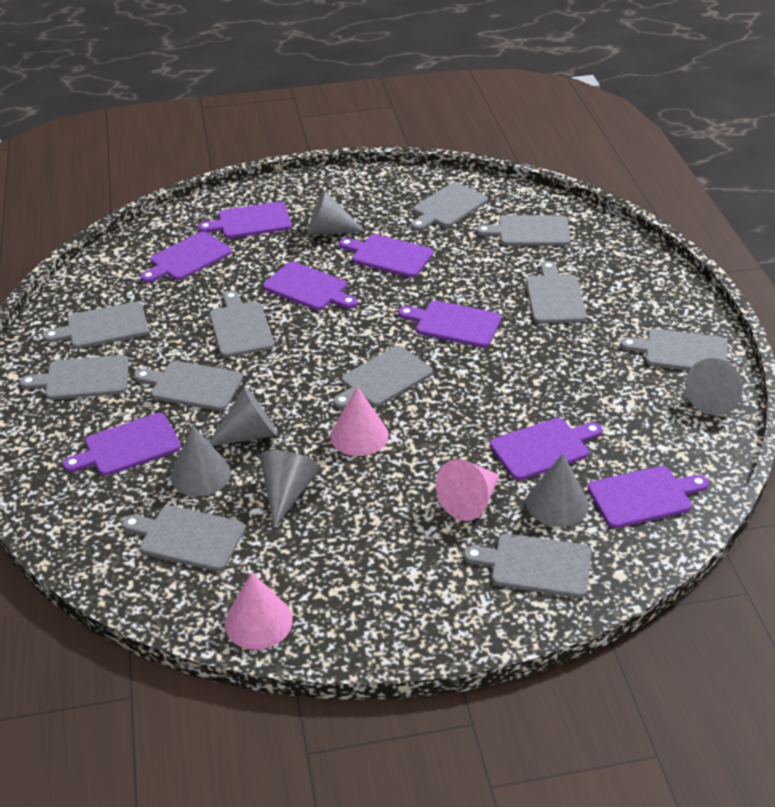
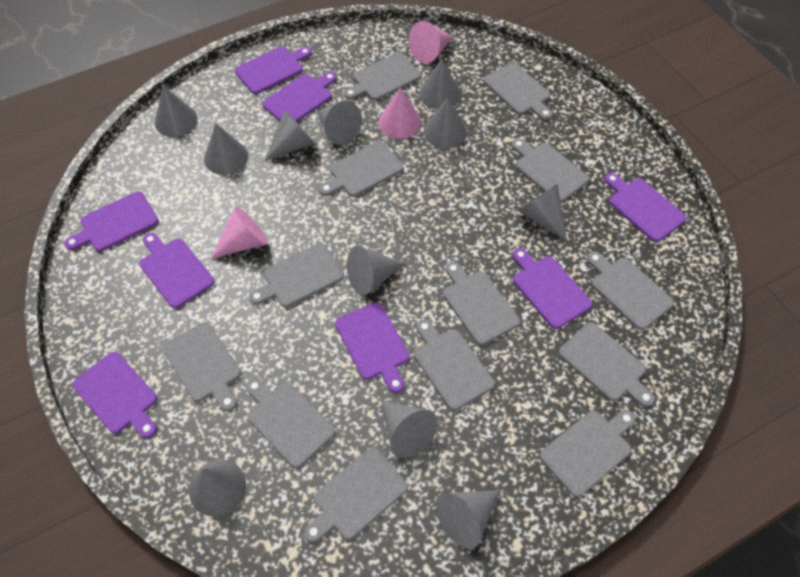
grey cone: 6 -> 11
grey cutting board: 11 -> 13

